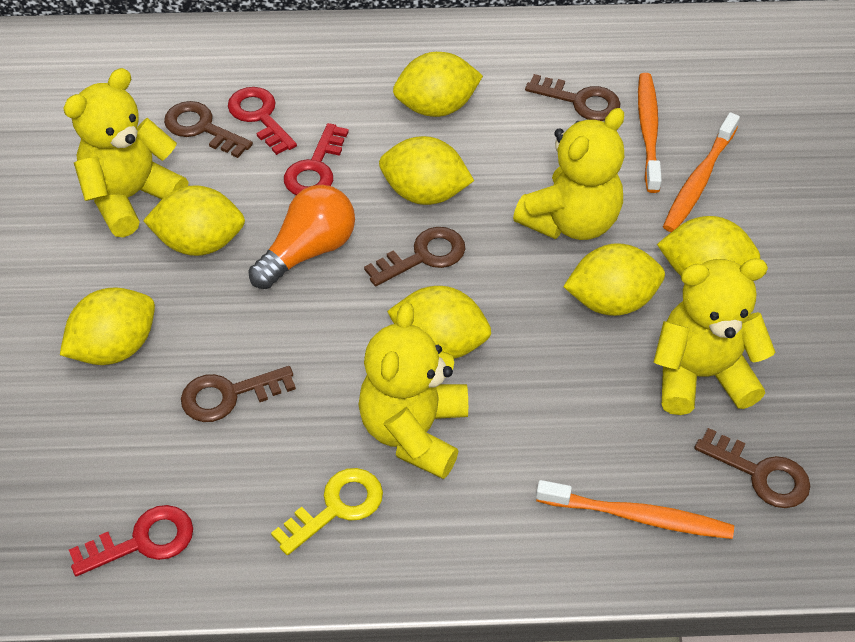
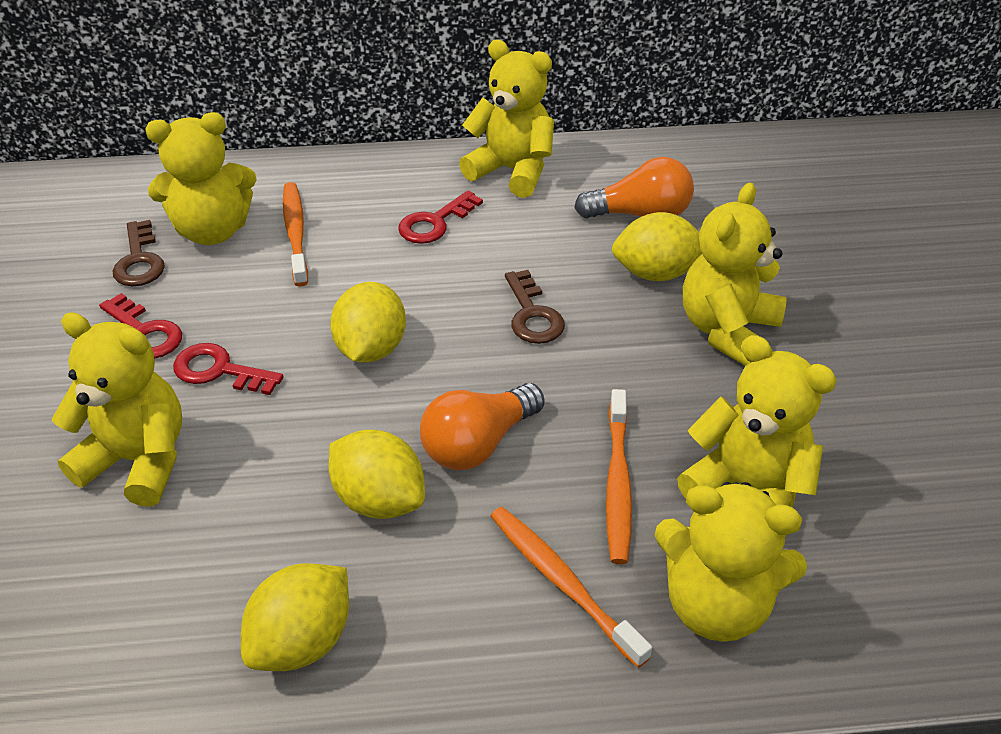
brown key: 5 -> 2
orange light bulb: 1 -> 2
yellow key: 1 -> 0
yellow lemon: 7 -> 4
yellow teddy bear: 4 -> 6

